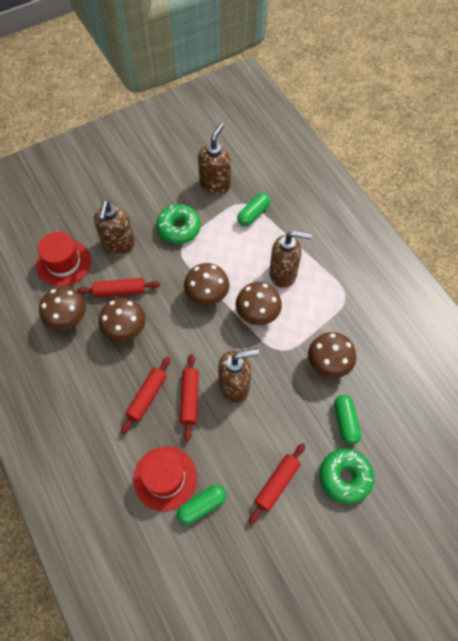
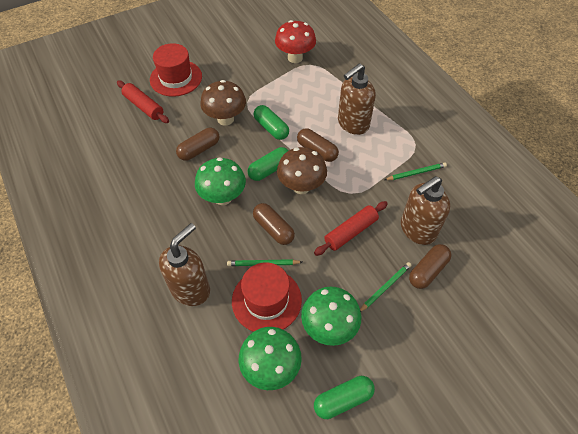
brown capsule: 0 -> 4
brown mushroom: 5 -> 2
brown soap dispenser: 4 -> 3
green donut: 2 -> 0
green mushroom: 0 -> 3
green pencil: 0 -> 3
red mushroom: 0 -> 1
red rolling pin: 4 -> 2

